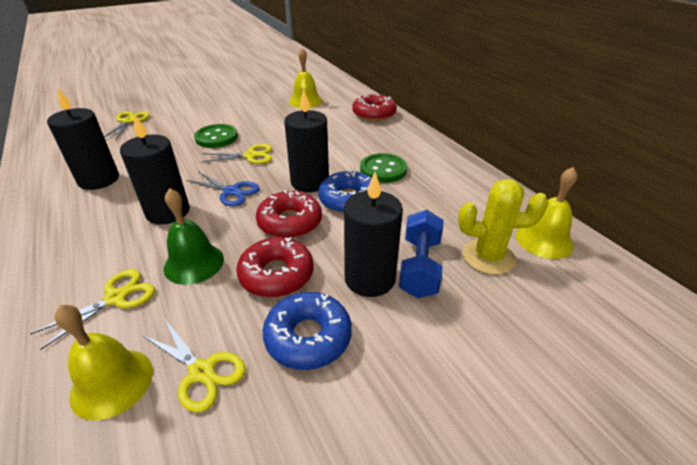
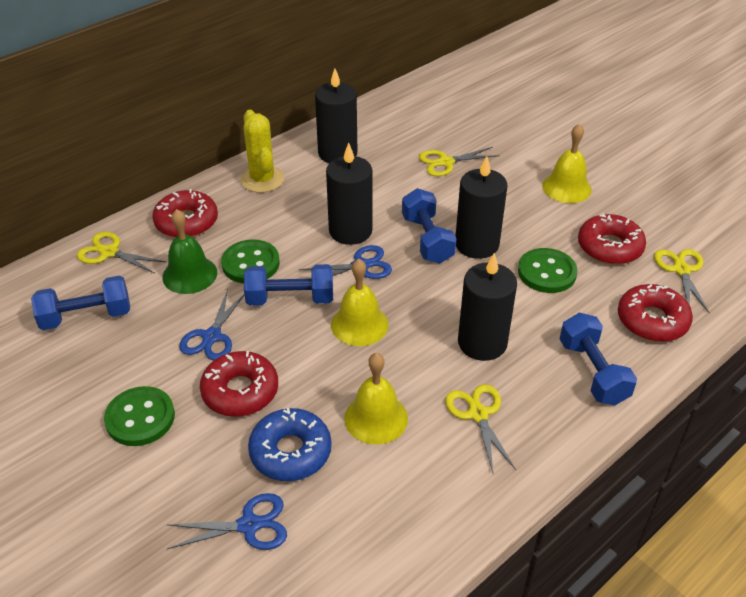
blue donut: 2 -> 1
blue dumbbell: 1 -> 4
blue scissors: 1 -> 3
green button: 2 -> 3
red donut: 3 -> 4

